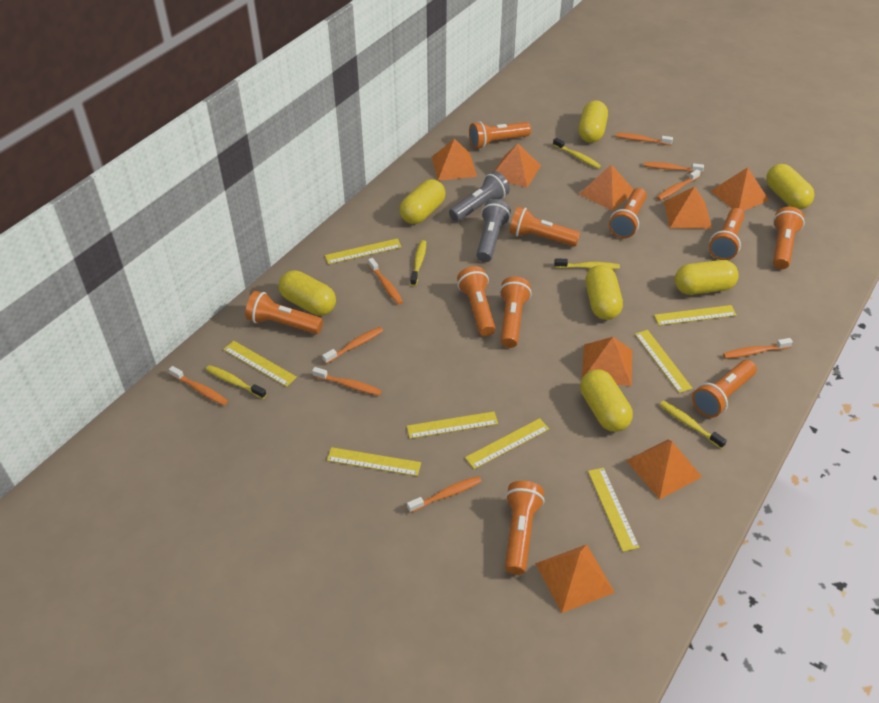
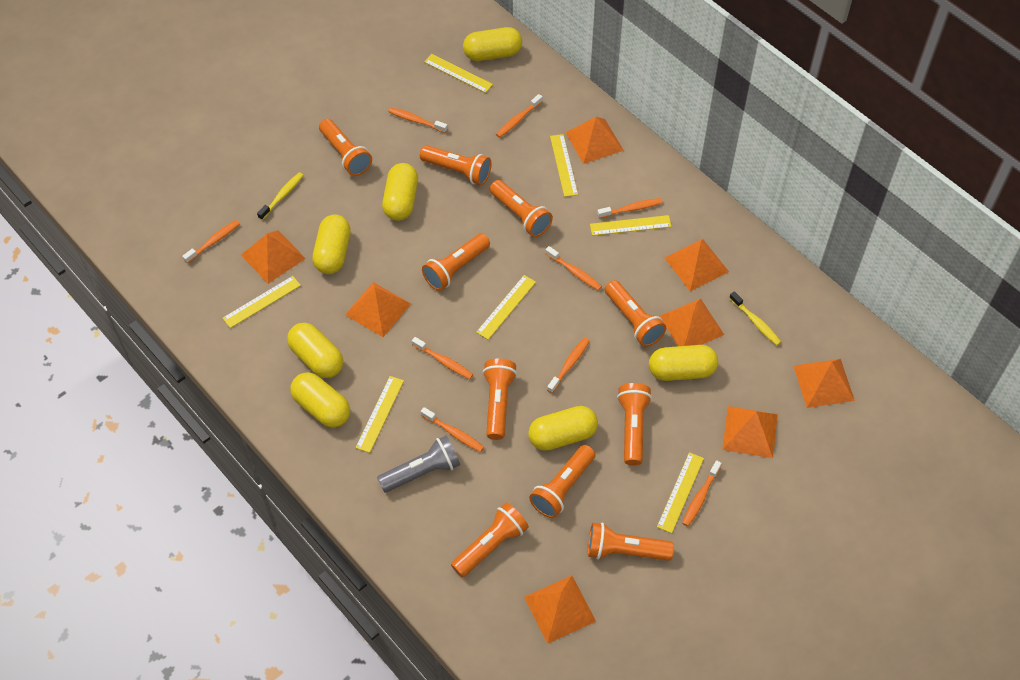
grey flashlight: 2 -> 1
yellow ruler: 8 -> 7
yellow toothbrush: 5 -> 2

